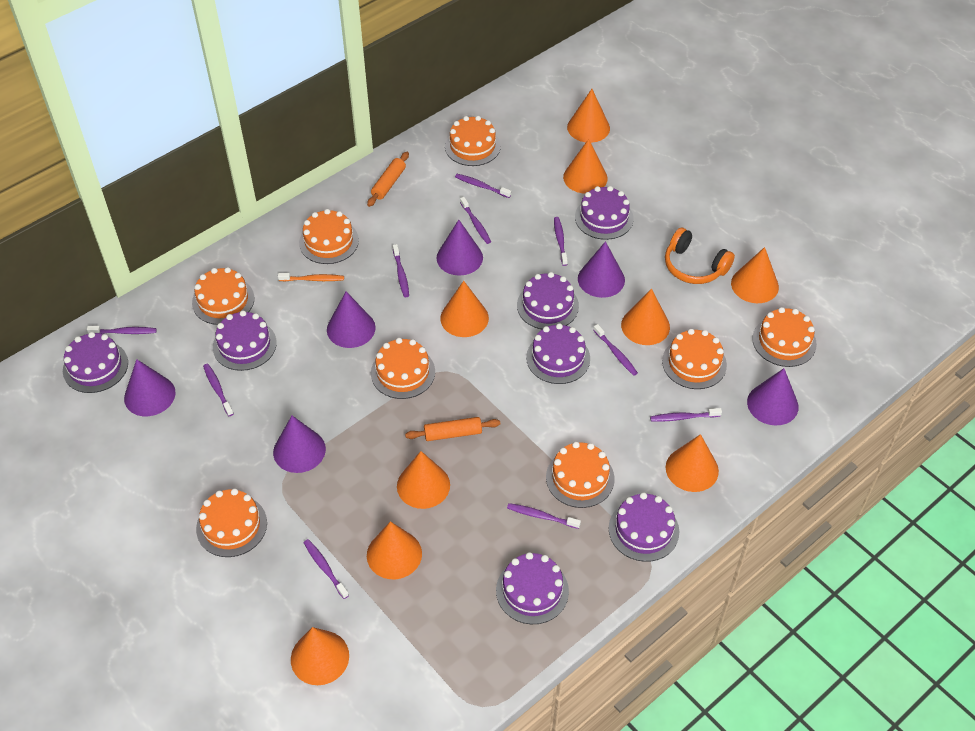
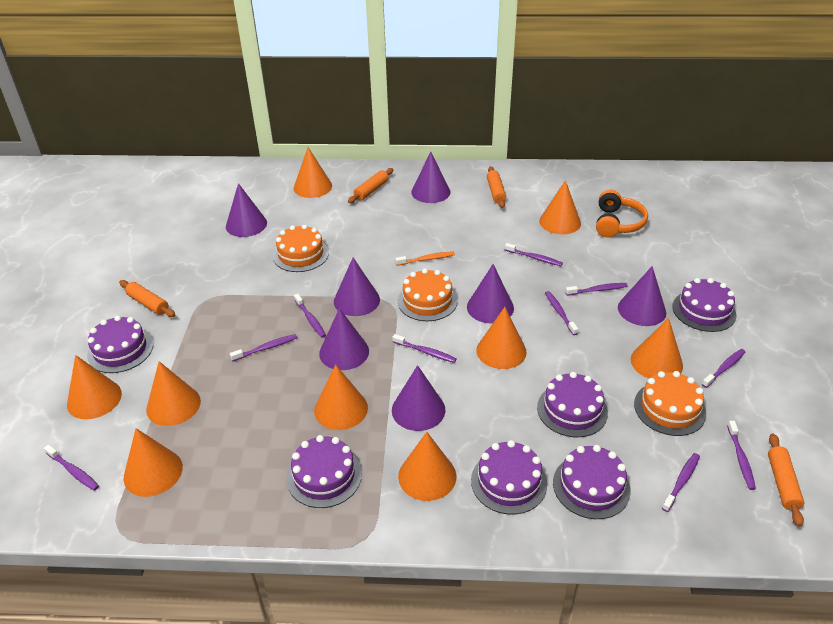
orange cake: 8 -> 3
orange rolling pin: 2 -> 4
purple cake: 7 -> 6
purple cone: 6 -> 7

